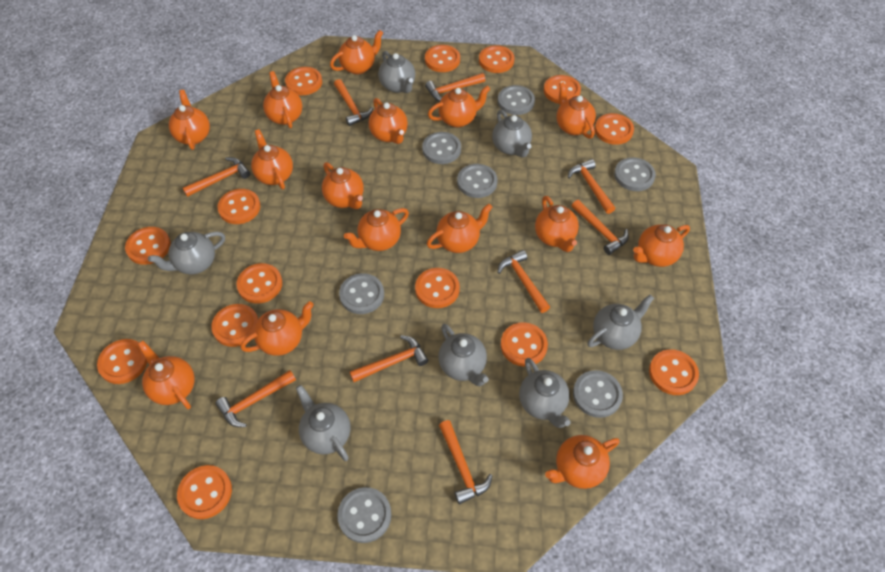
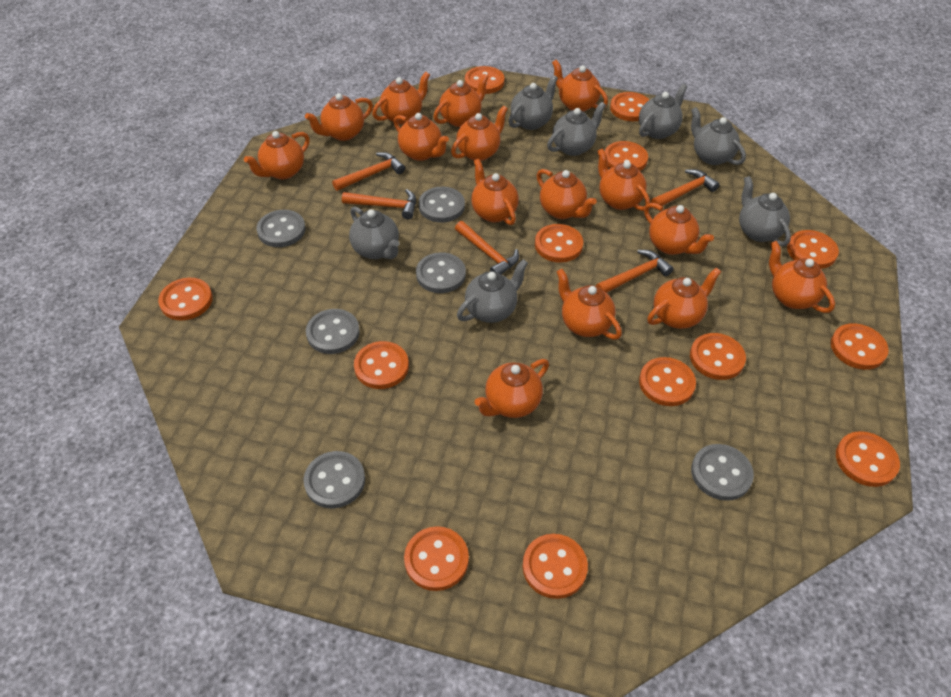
grey button: 7 -> 6
orange button: 14 -> 13
orange hammer: 9 -> 5

